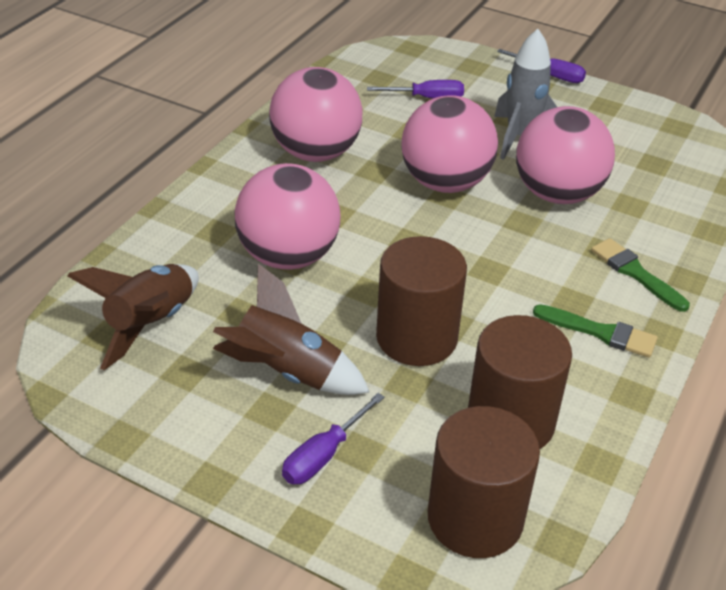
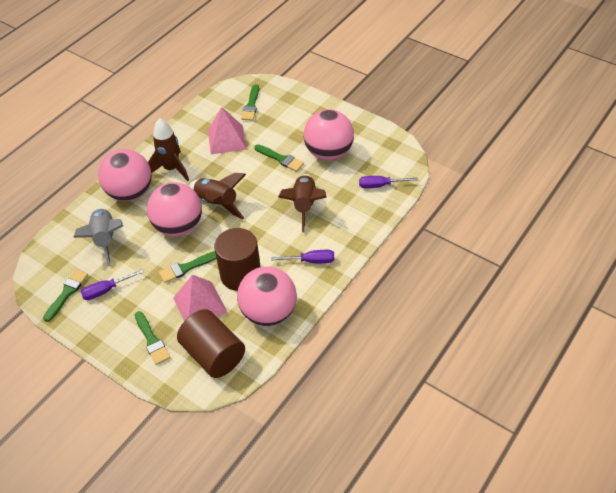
brown cylinder: 3 -> 2
brown rocket: 2 -> 3
green brush: 2 -> 5
pink pyramid: 0 -> 2

